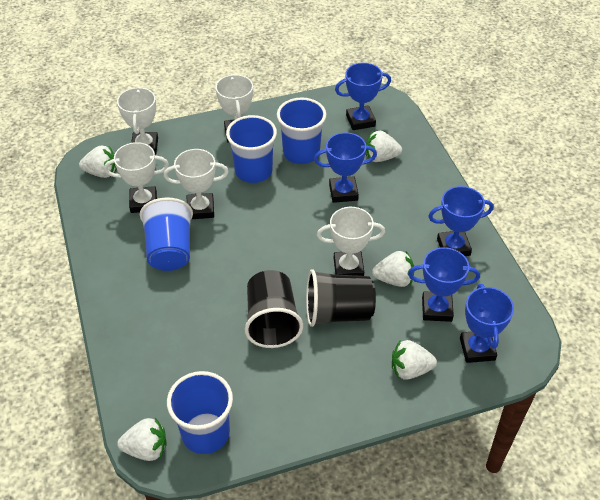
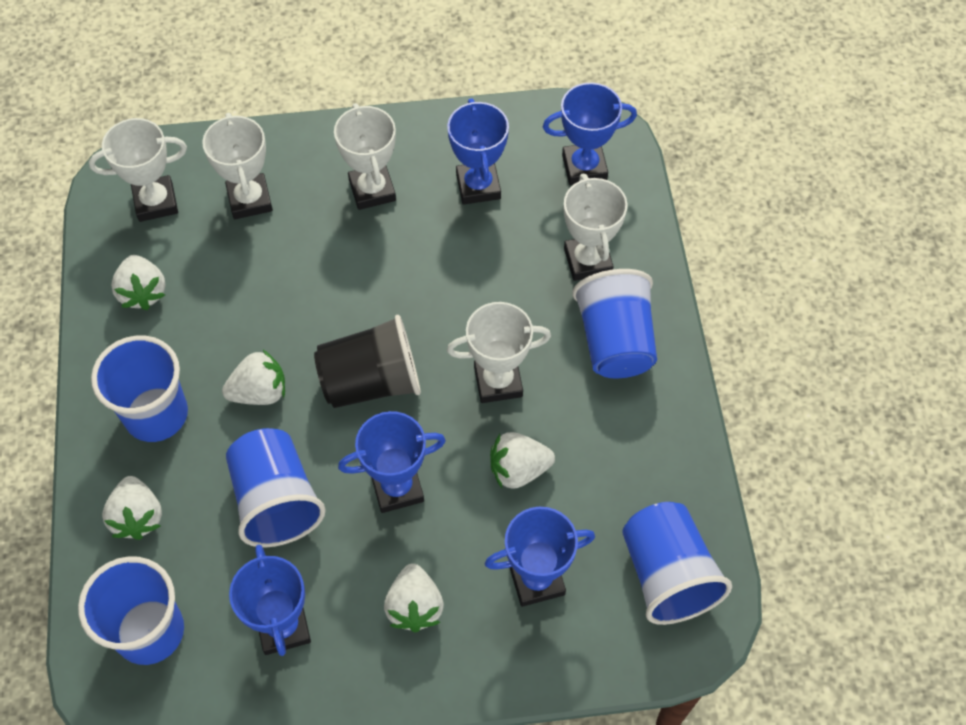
black cup: 2 -> 1
blue cup: 4 -> 5

